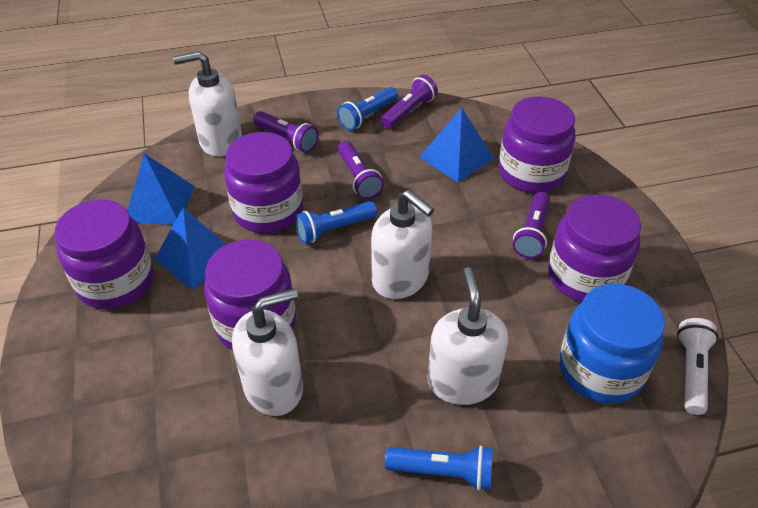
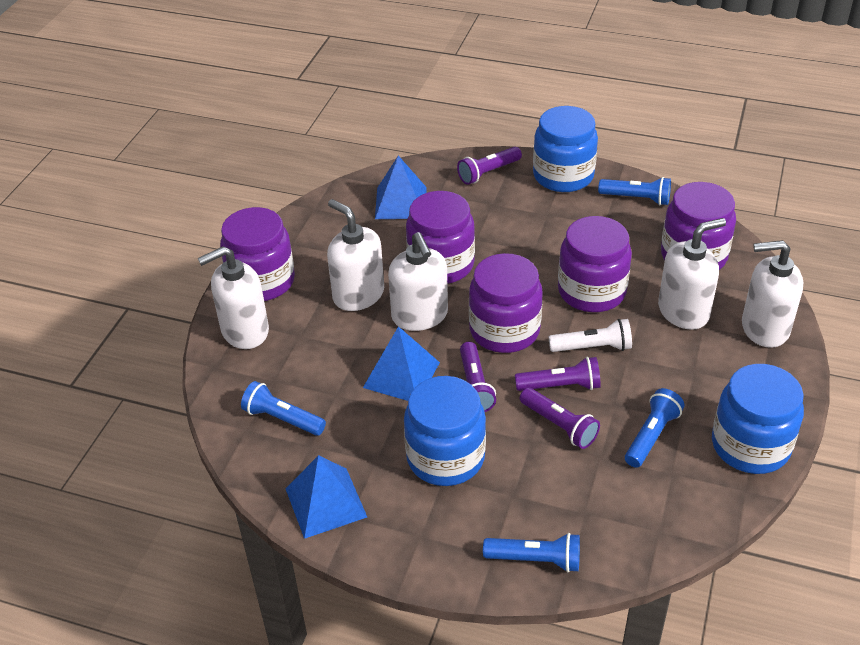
blue flashlight: 3 -> 4
blue jar: 1 -> 3
white soap dispenser: 4 -> 5

